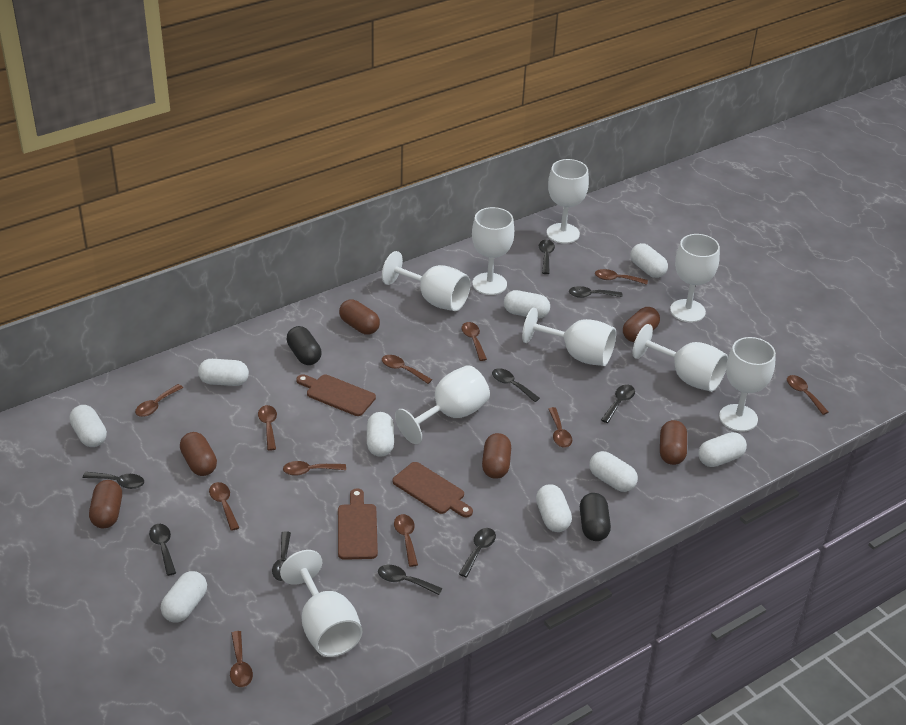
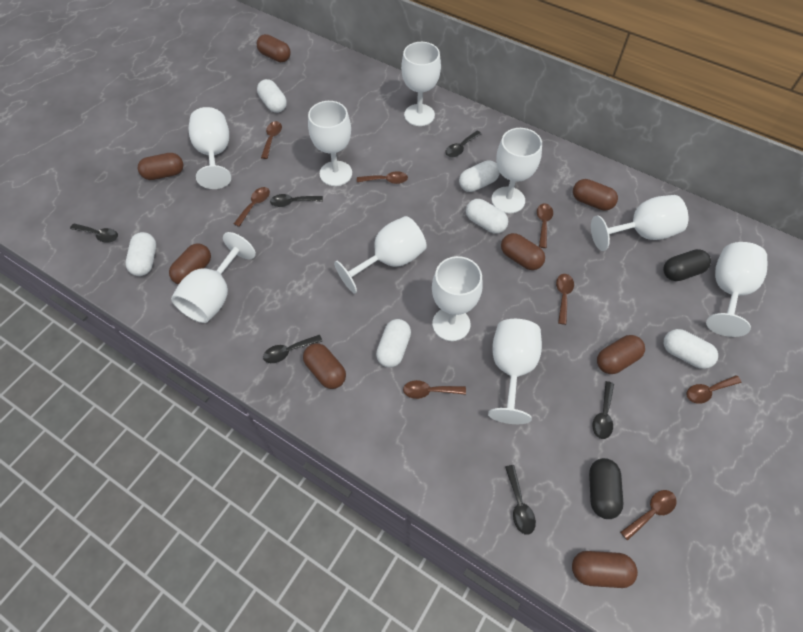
black spoon: 9 -> 6
brown capsule: 6 -> 8
brown cutting board: 3 -> 0
brown spoon: 11 -> 8
white capsule: 9 -> 6
white goblet: 9 -> 10

